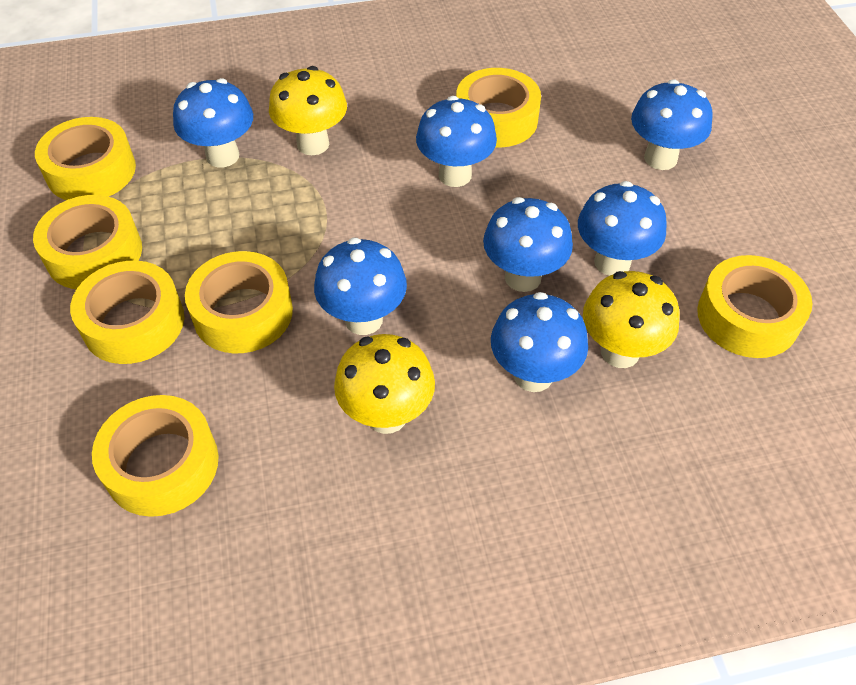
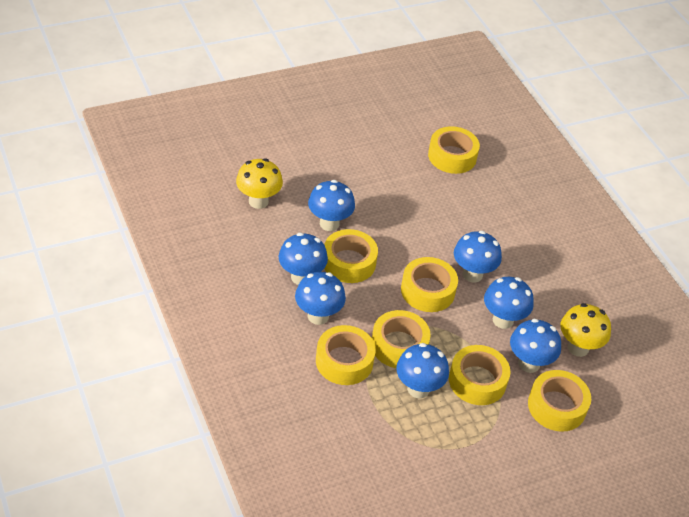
yellow mushroom: 3 -> 2

